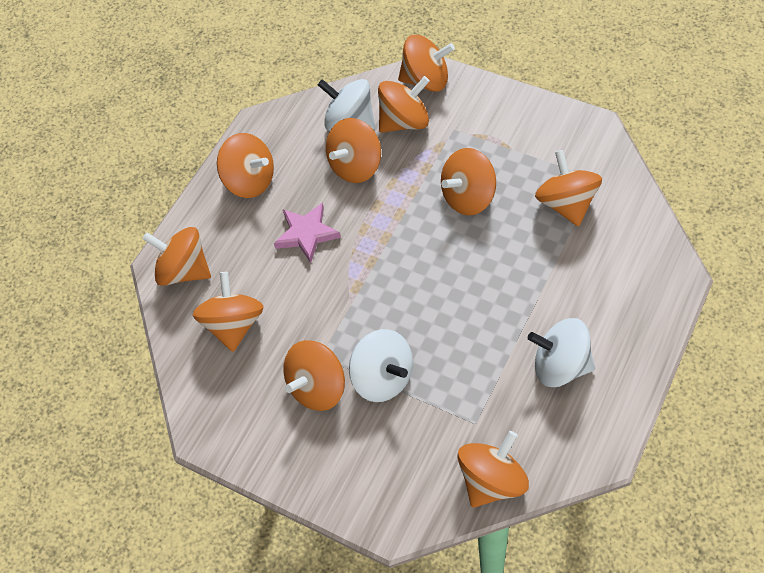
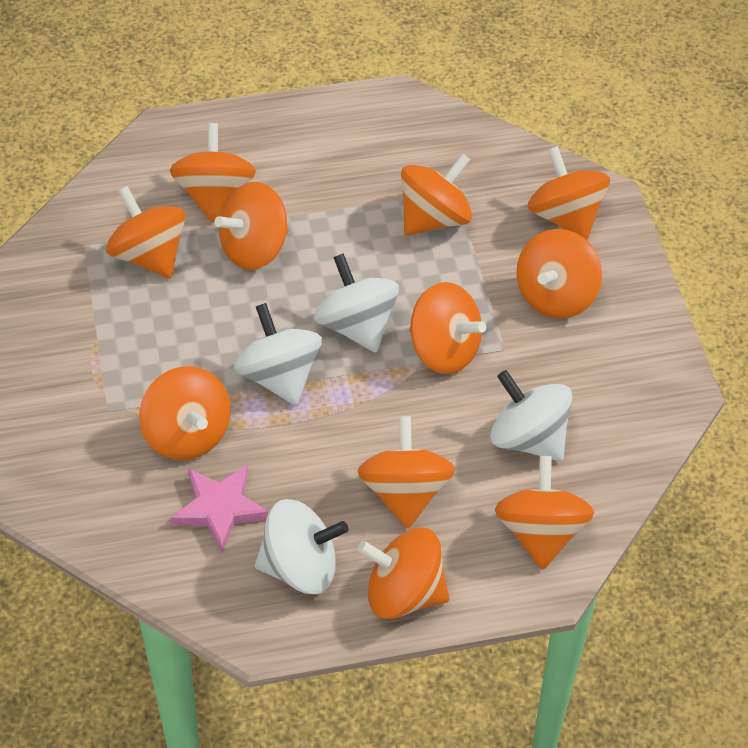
orange spinning top: 10 -> 11
white spinning top: 3 -> 4

